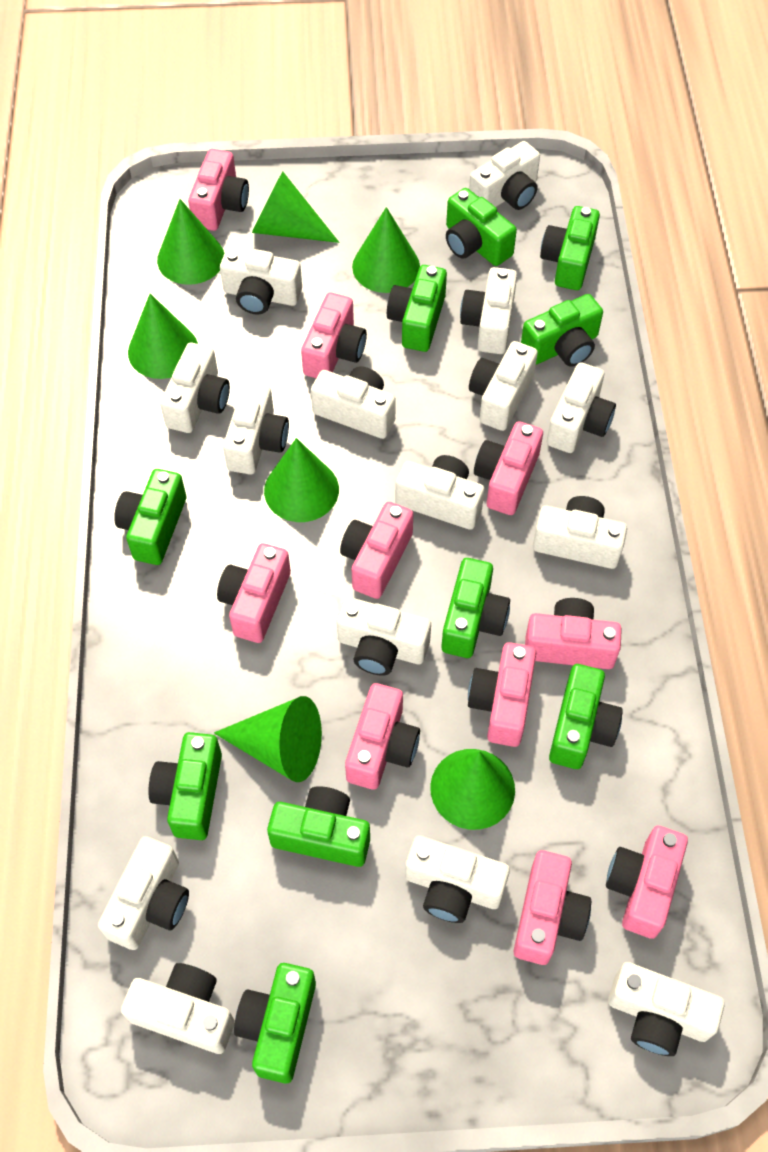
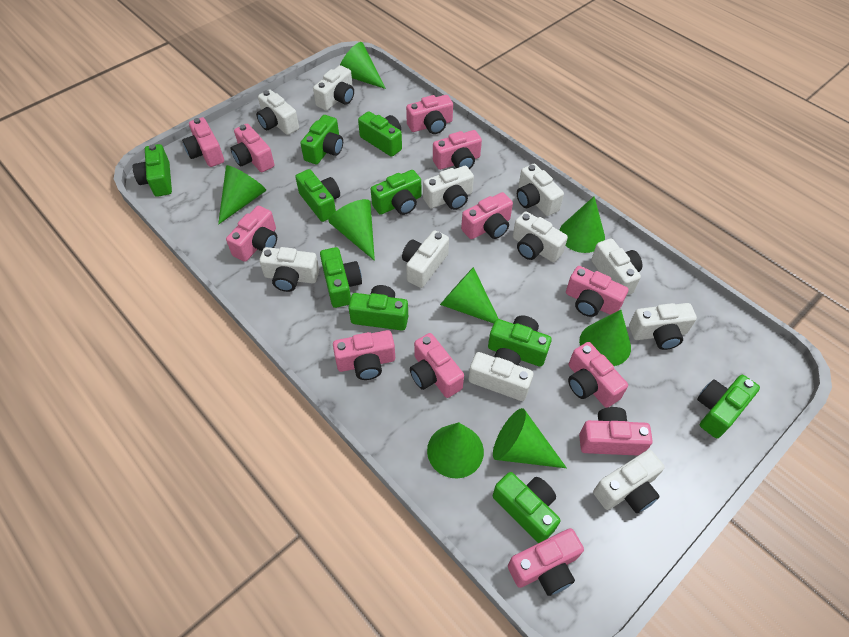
green cone: 7 -> 8
pink camera: 10 -> 12
white camera: 15 -> 11

